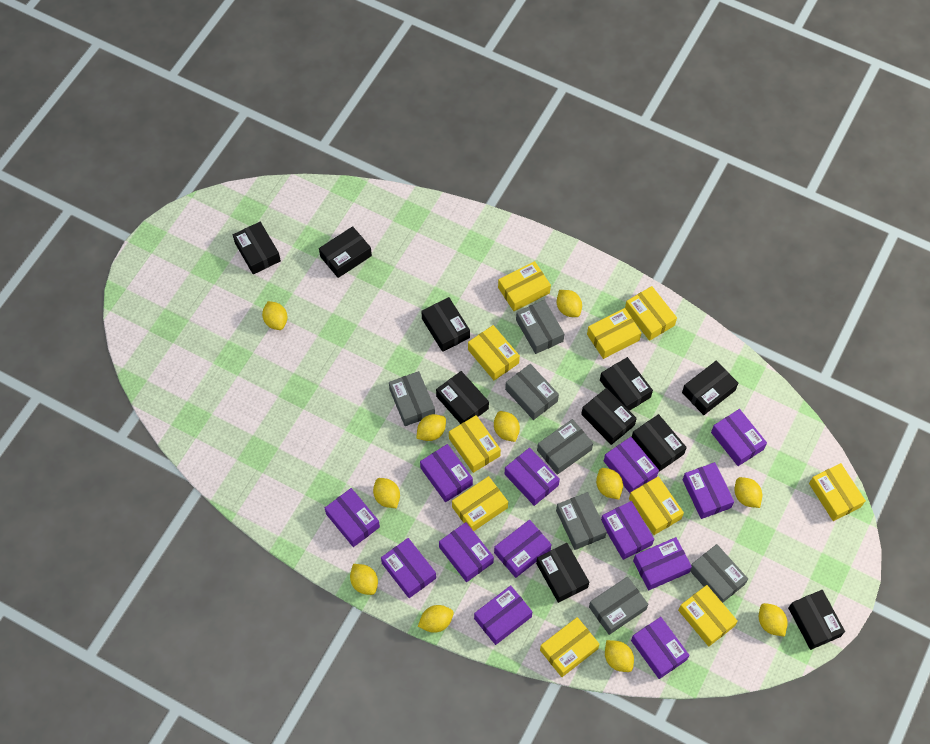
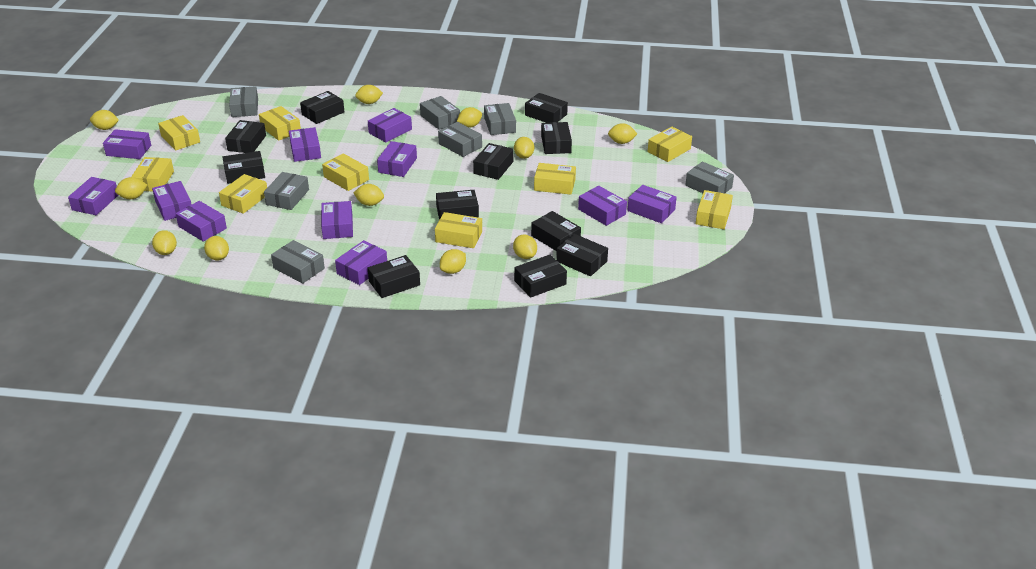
black box: 10 -> 11
purple box: 13 -> 11
yellow box: 10 -> 9

